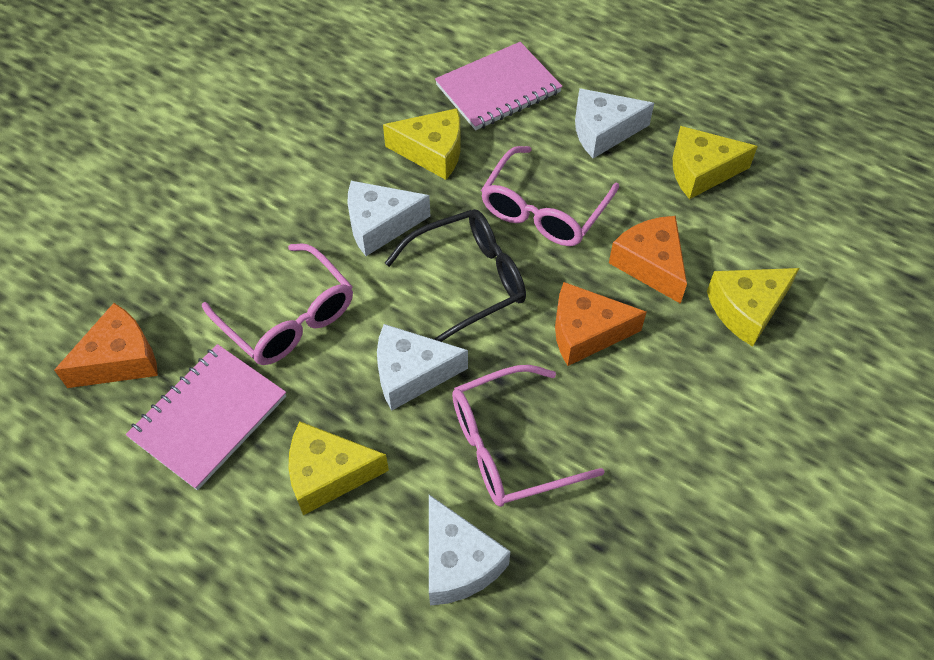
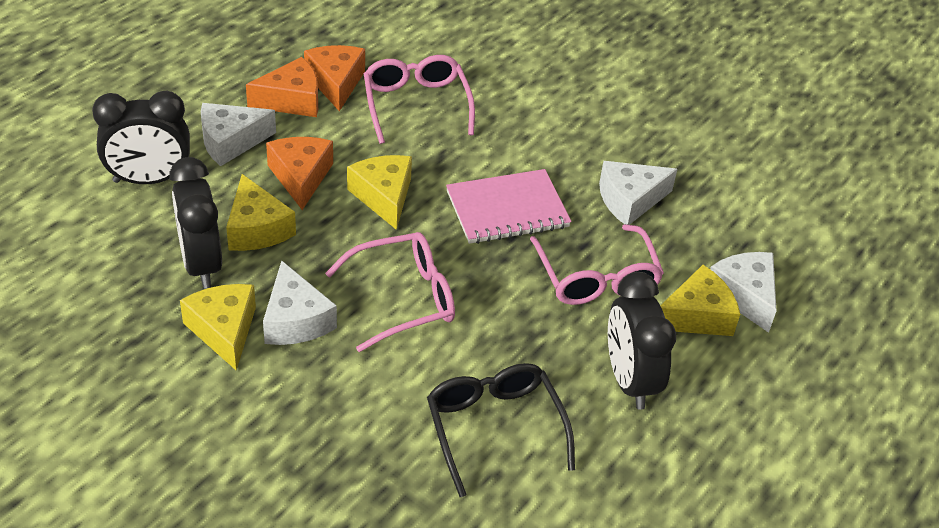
black clock: 0 -> 3
pink notebook: 2 -> 1

